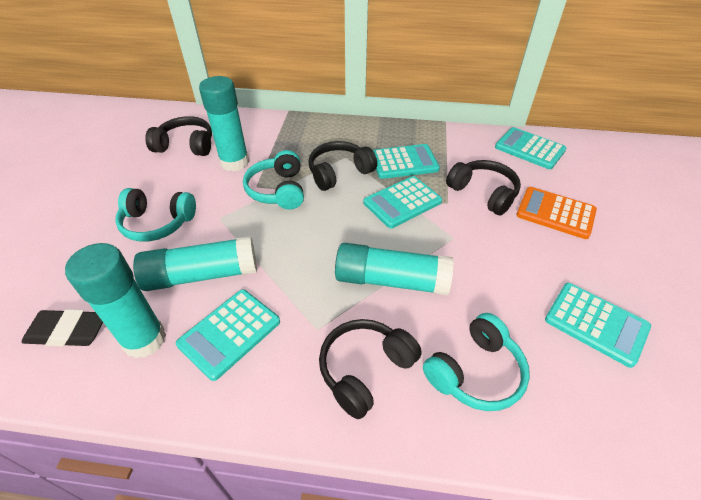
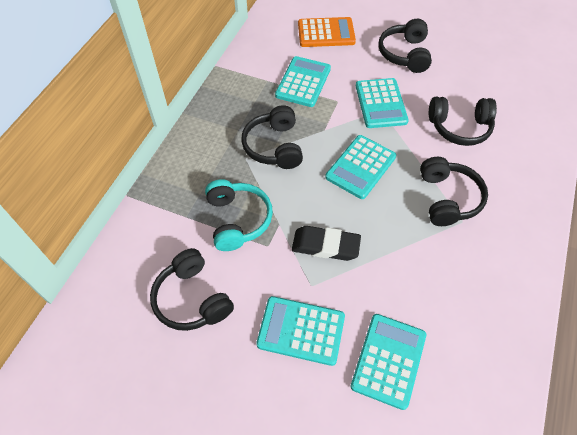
black headphones: 4 -> 5
turquoise glue stick: 4 -> 0
turquoise headphones: 3 -> 1

